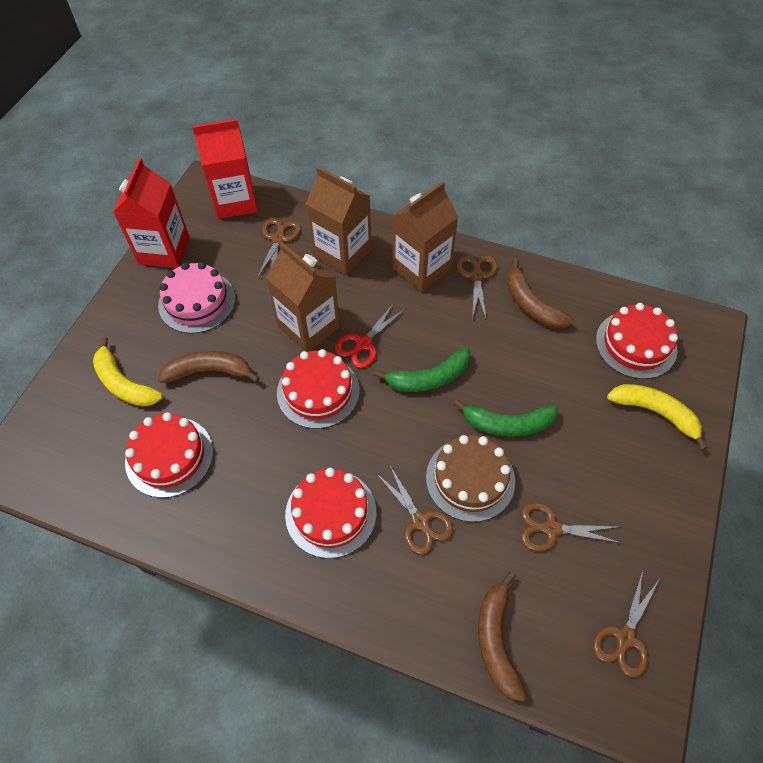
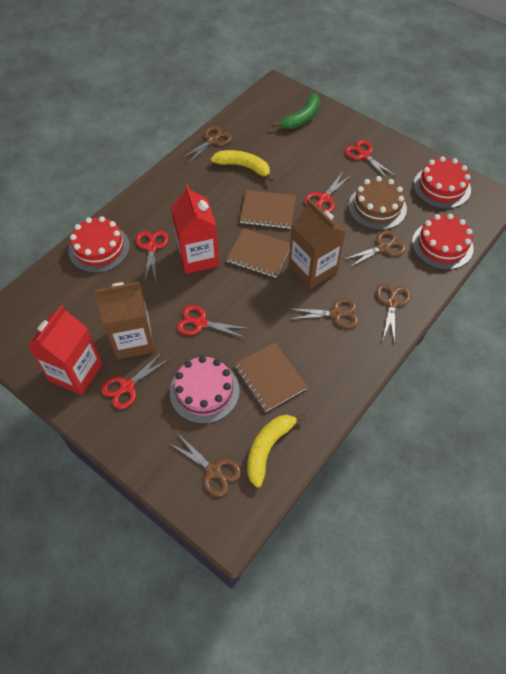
brown banana: 3 -> 0
brown carton: 3 -> 2
brown notebook: 0 -> 3
green banana: 2 -> 1
red cake: 4 -> 3
red scissors: 1 -> 5

